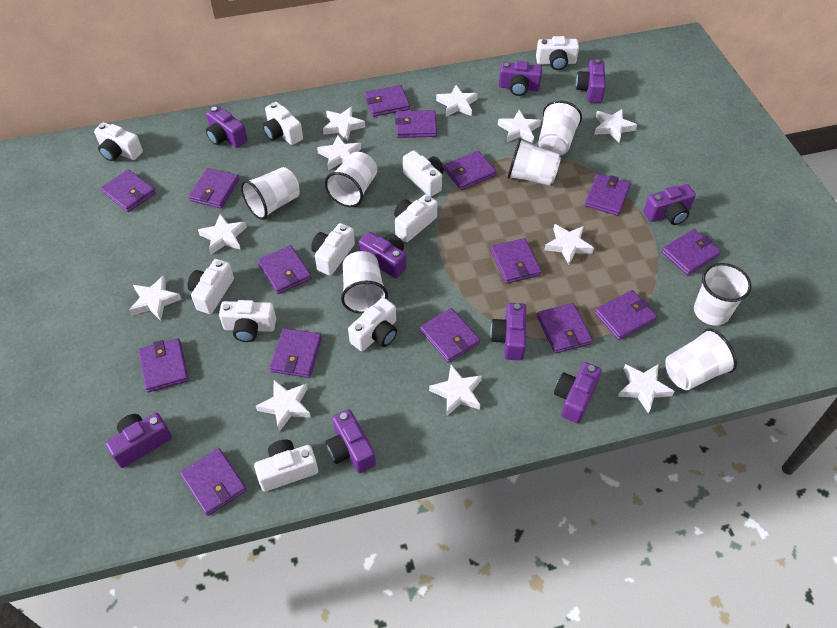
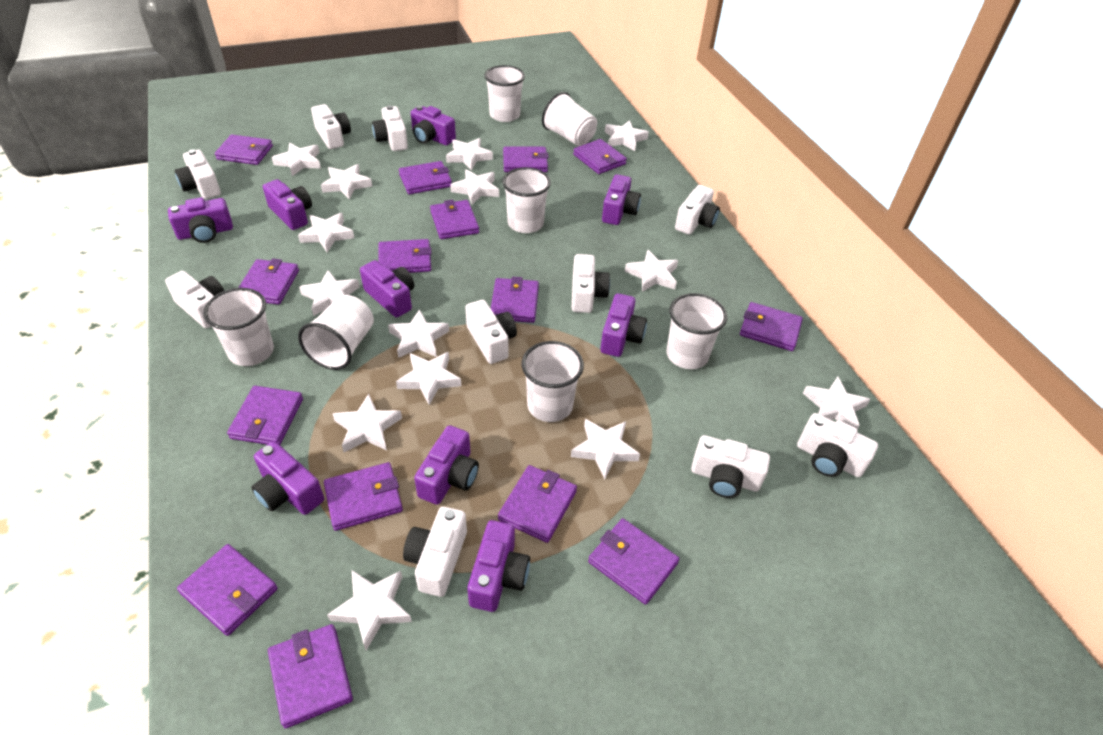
white star: 11 -> 14

